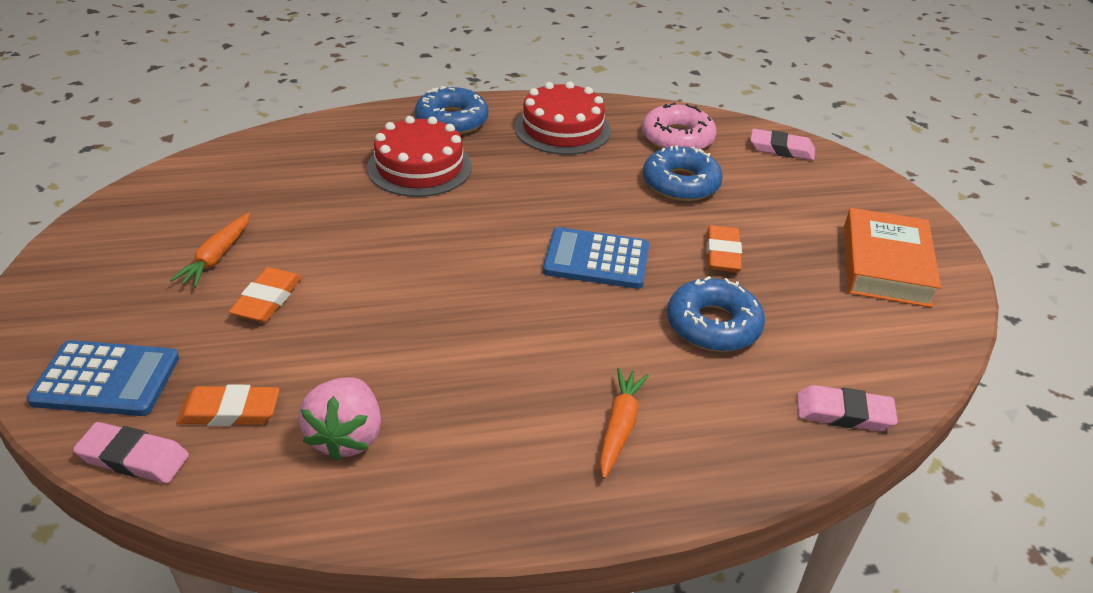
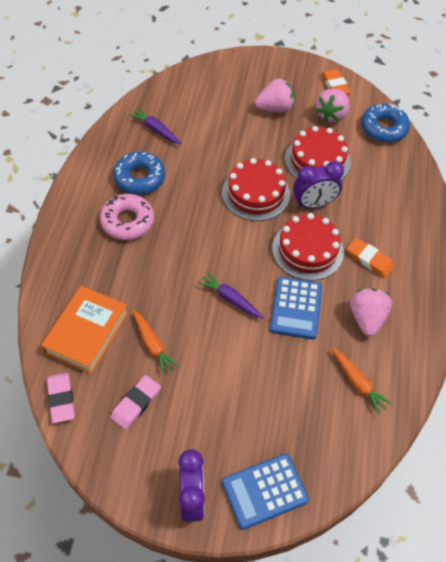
blue donut: 3 -> 2
orange eraser: 3 -> 2
pink eraser: 3 -> 2
pink strawberry: 1 -> 3
purple carrot: 0 -> 2
purple clock: 0 -> 2
red cake: 2 -> 3

